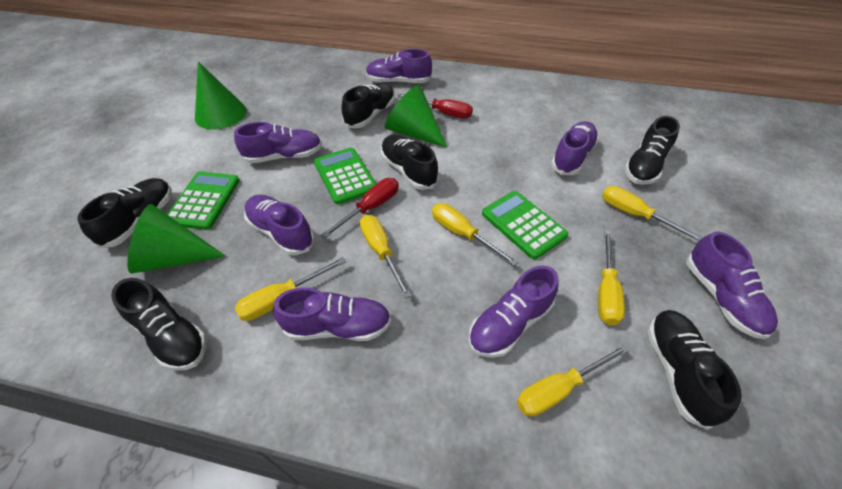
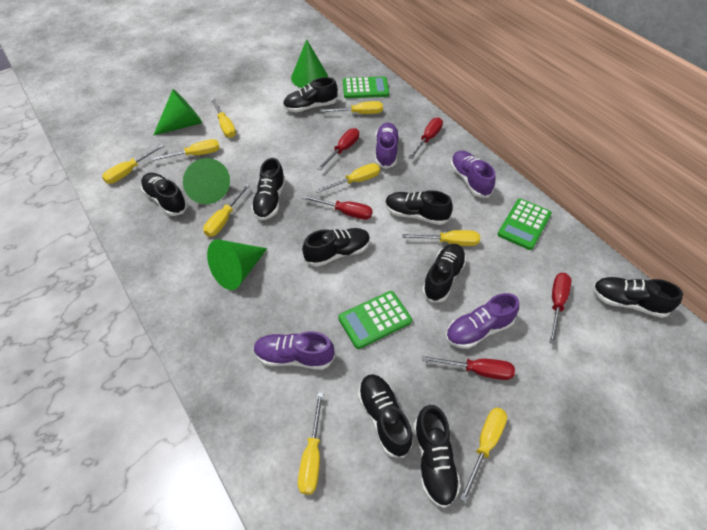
black shoe: 6 -> 9
green cone: 3 -> 4
purple shoe: 7 -> 4
red screwdriver: 2 -> 5
yellow screwdriver: 6 -> 9

